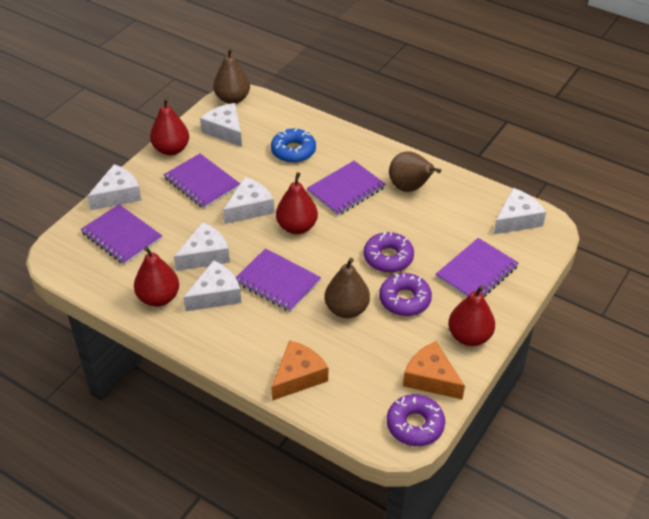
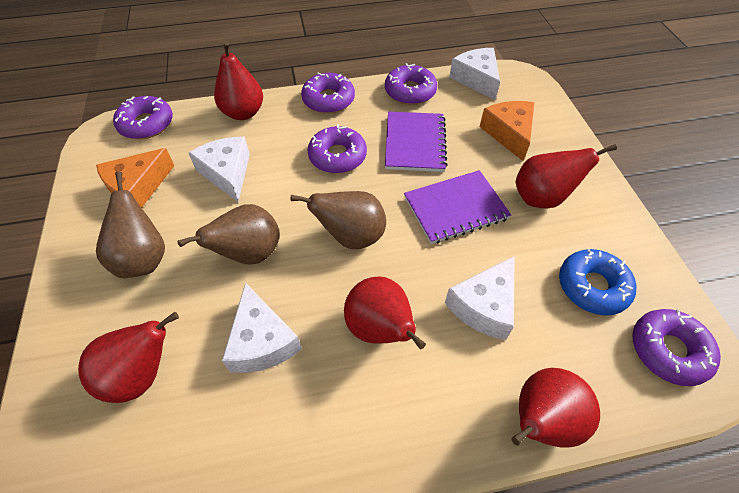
purple donut: 3 -> 5
purple notebook: 5 -> 2
red pear: 4 -> 5
white cheese: 6 -> 4

